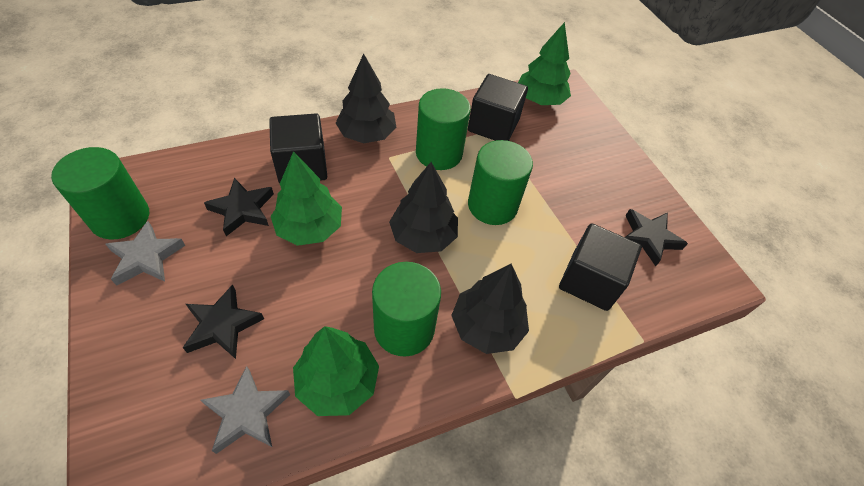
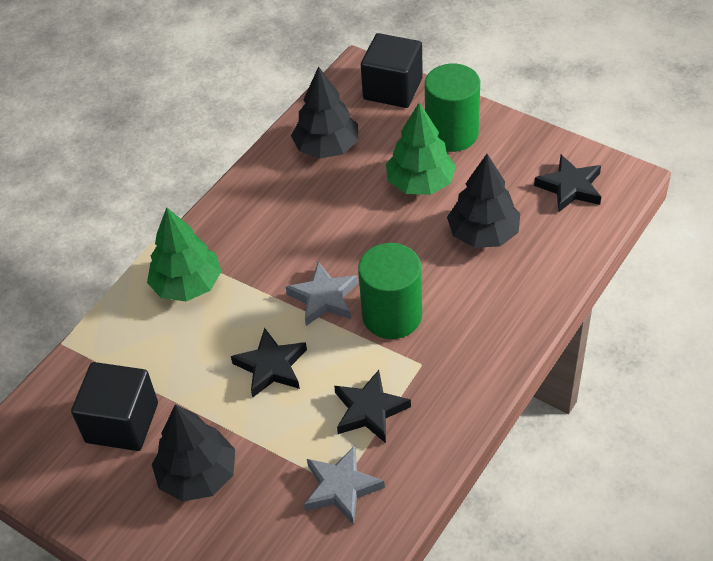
black cube: 3 -> 2
green cylinder: 4 -> 2
green tree: 3 -> 2

